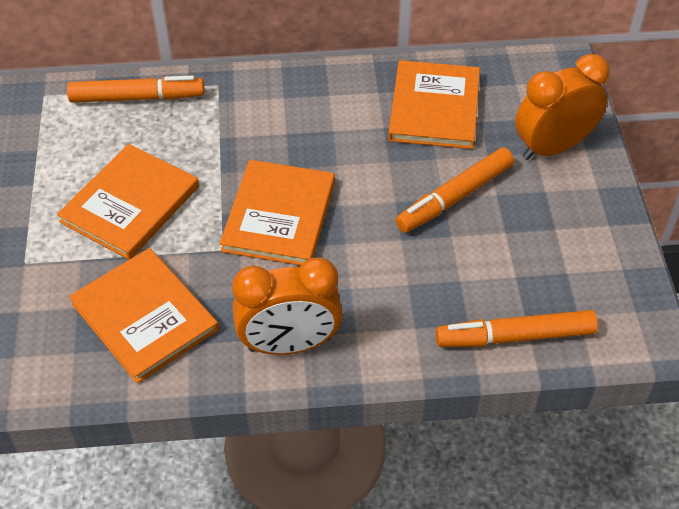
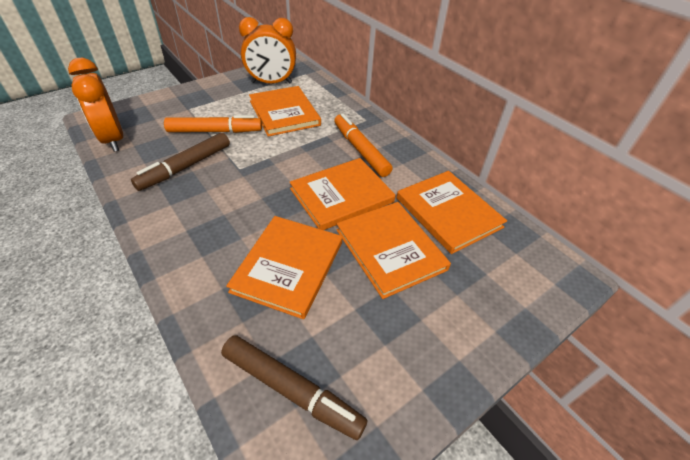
brown marker: 0 -> 2
orange book: 4 -> 5
orange marker: 3 -> 2

